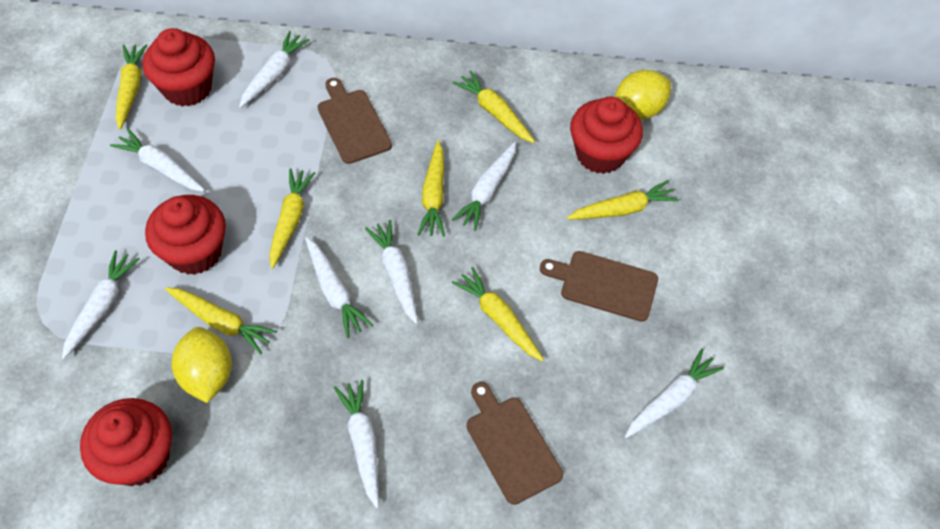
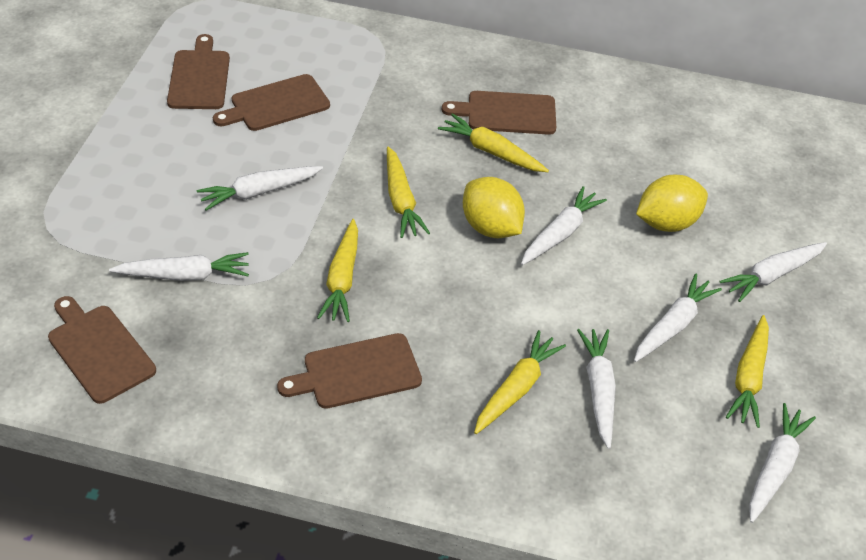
brown cutting board: 3 -> 5
red cupcake: 4 -> 0
white carrot: 8 -> 7
yellow carrot: 7 -> 5

